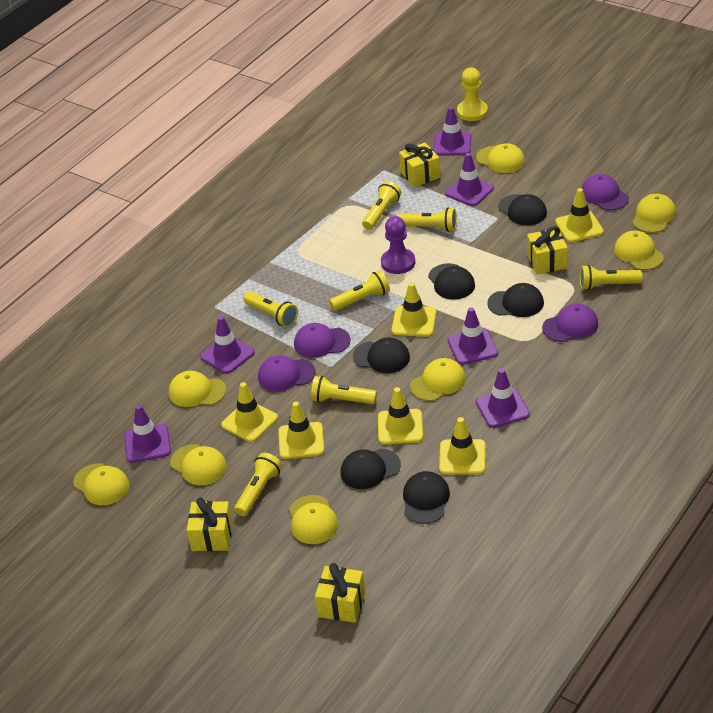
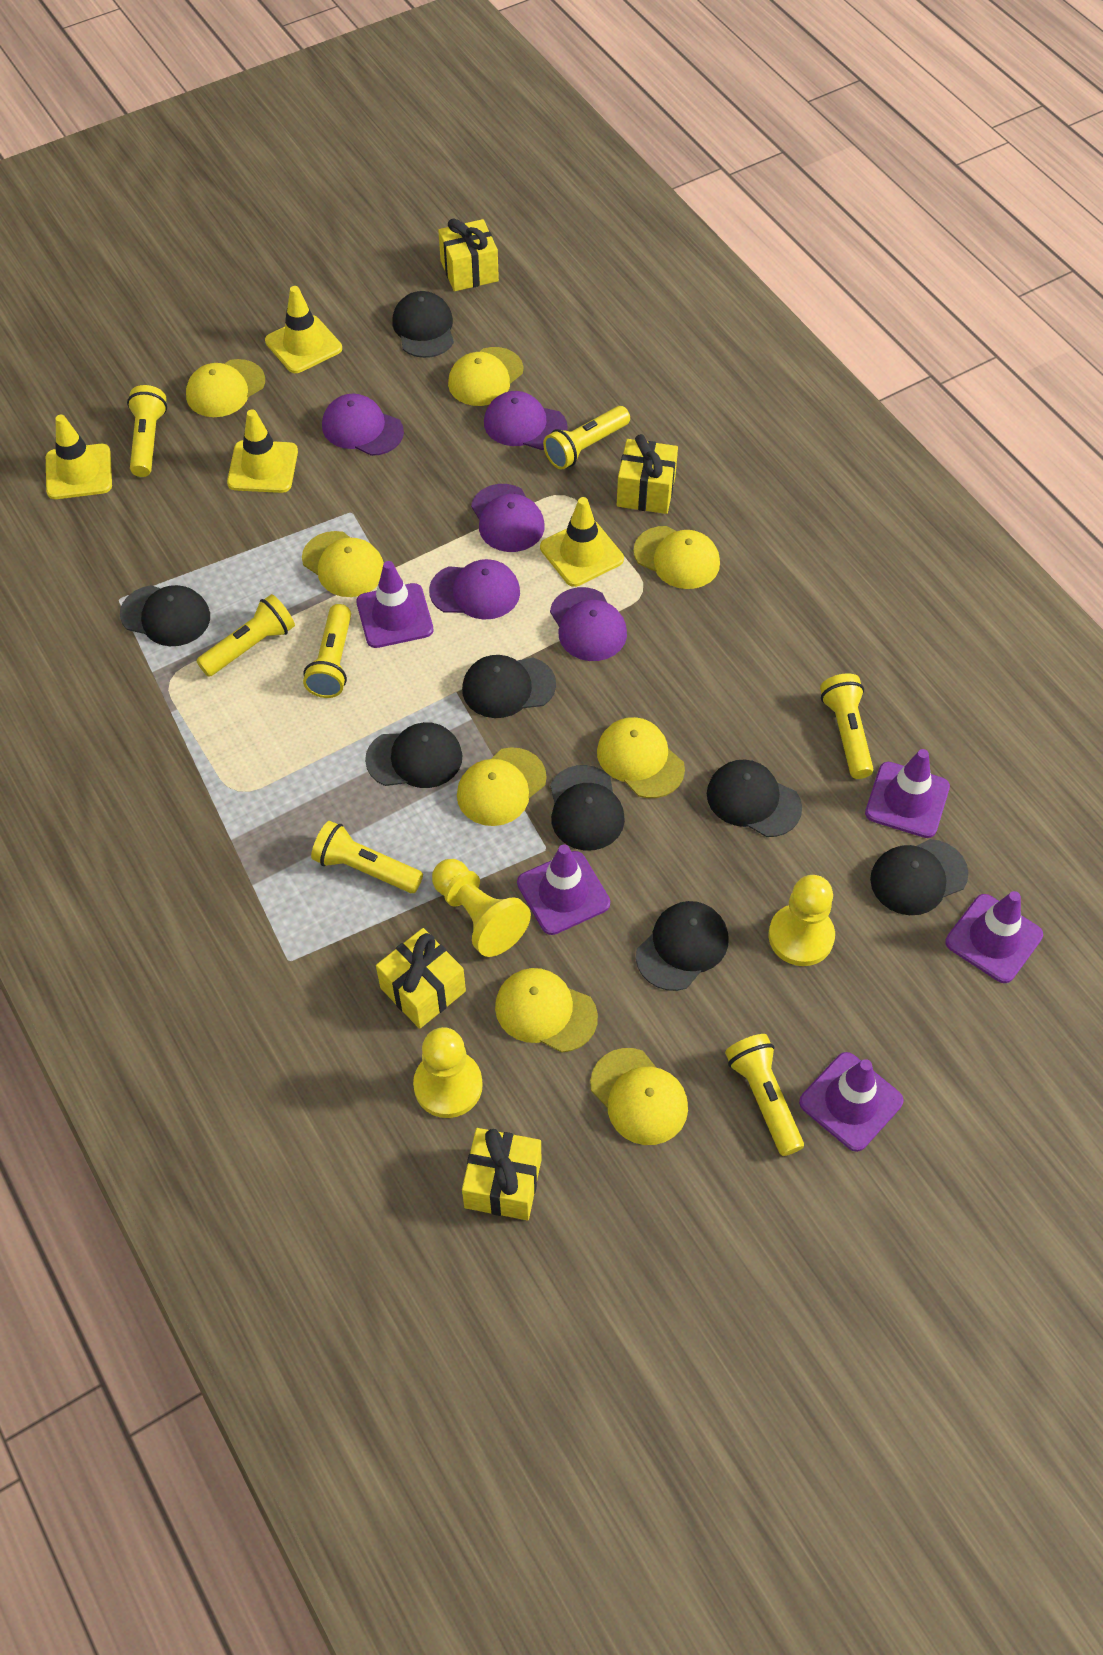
black cap: 6 -> 8
purple cap: 4 -> 5
purple pawn: 1 -> 0
purple traffic cone: 6 -> 5
yellow pawn: 1 -> 3
yellow traffic cone: 6 -> 4

